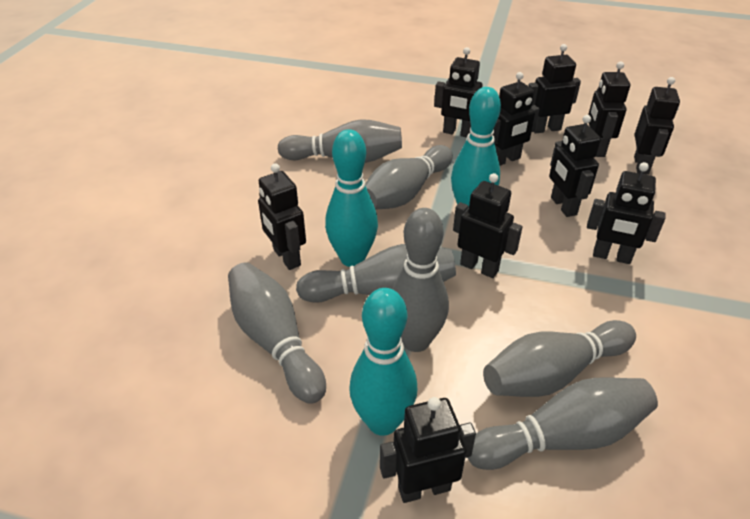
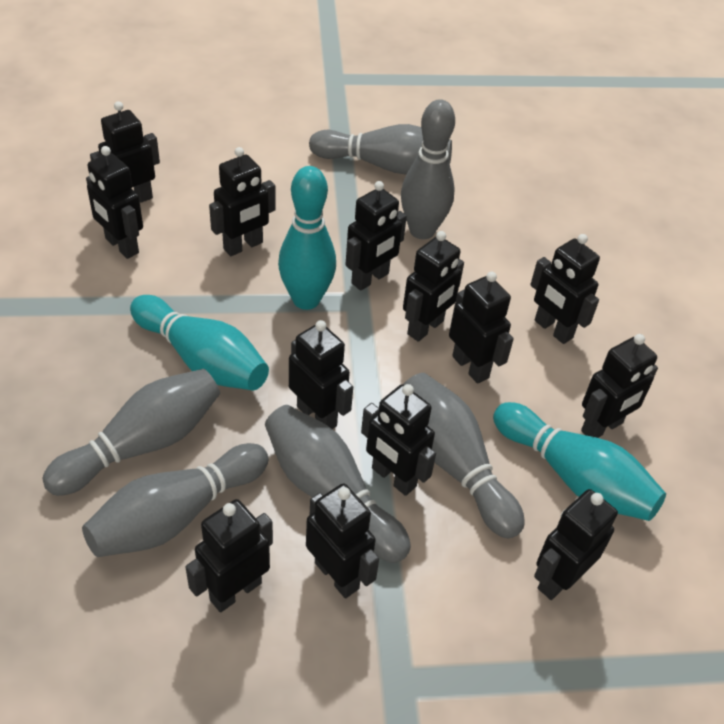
black robot: 10 -> 13
grey bowling pin: 7 -> 6

